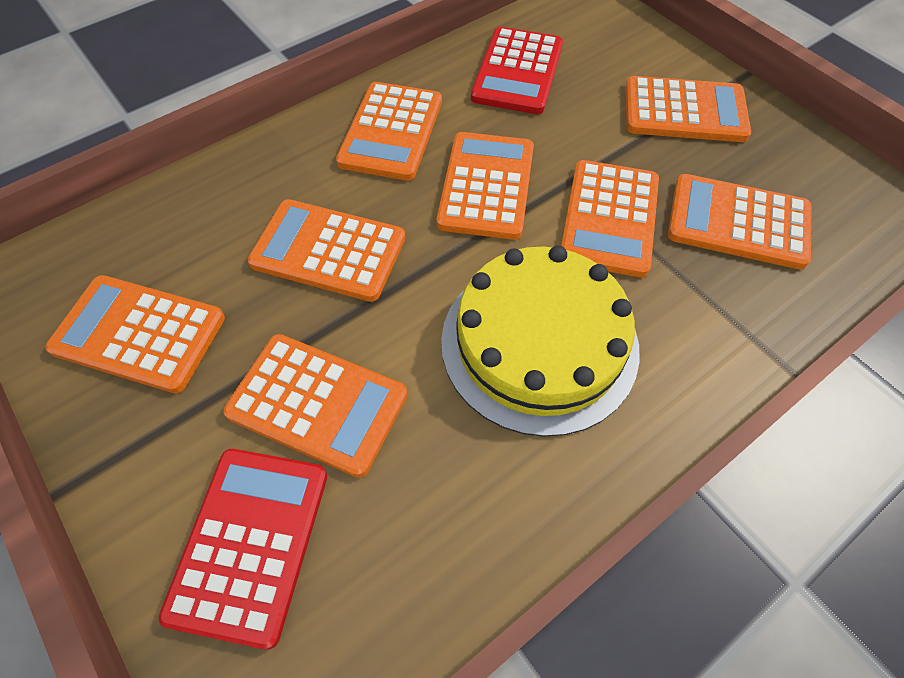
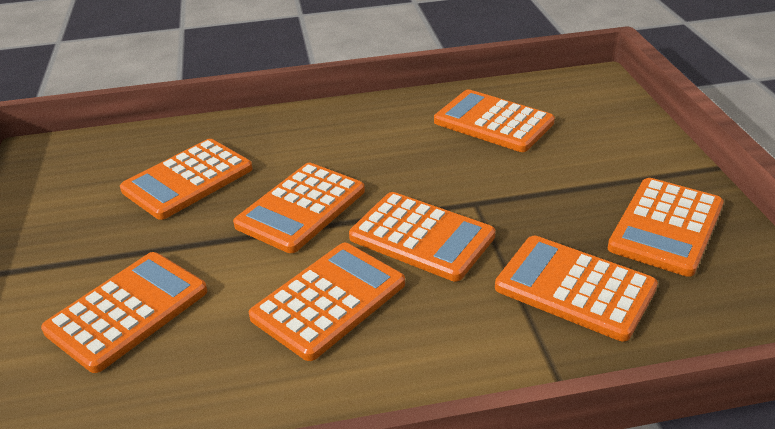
red calculator: 2 -> 0
yellow cake: 1 -> 0

